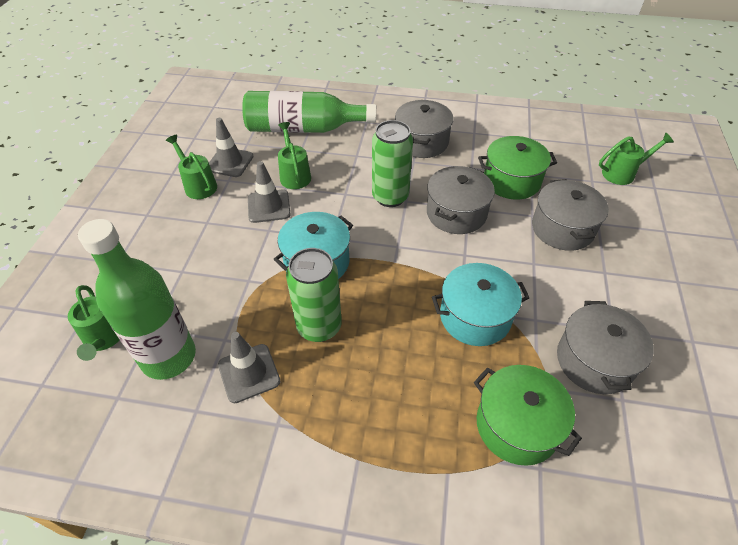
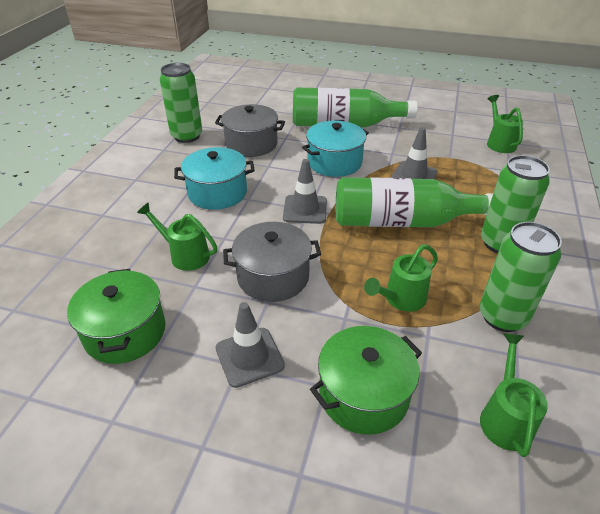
green can: 2 -> 3
grey pot: 4 -> 2

